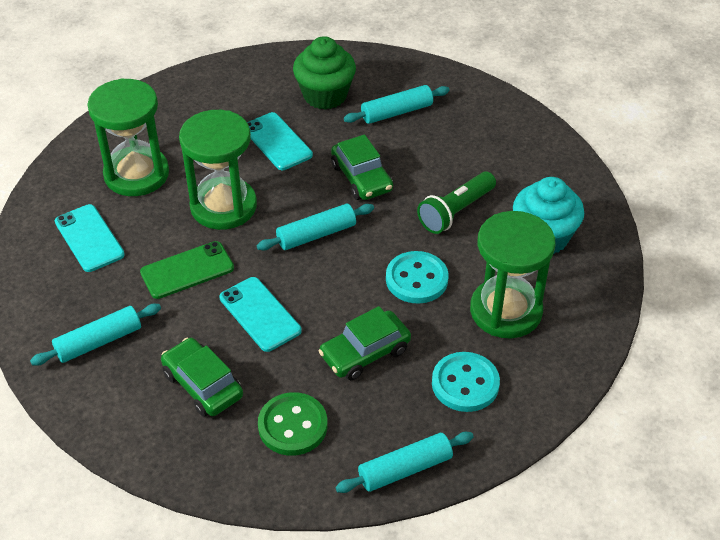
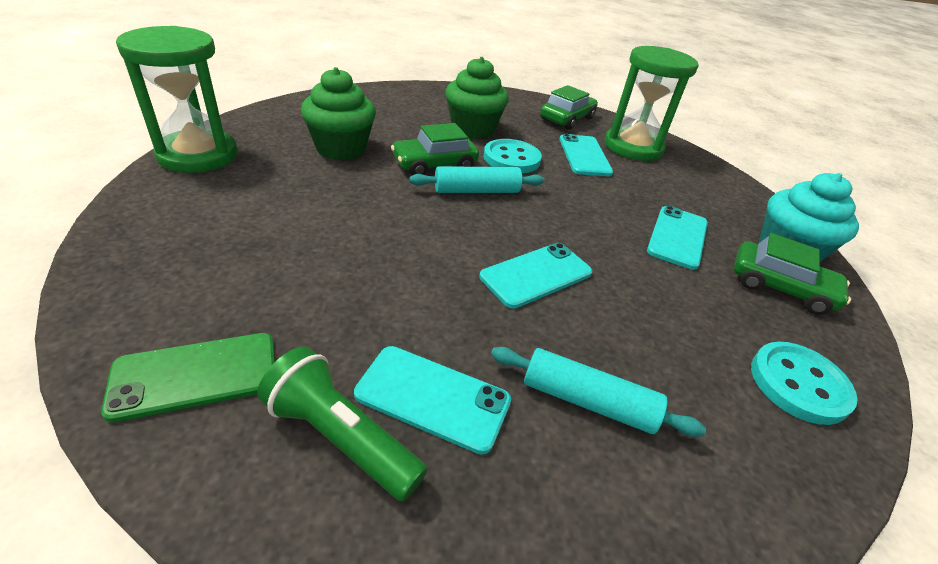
green button: 1 -> 0
green cupcake: 1 -> 2
green hourglass: 3 -> 2
turquoise phone: 3 -> 4
turquoise rolling pin: 4 -> 2

